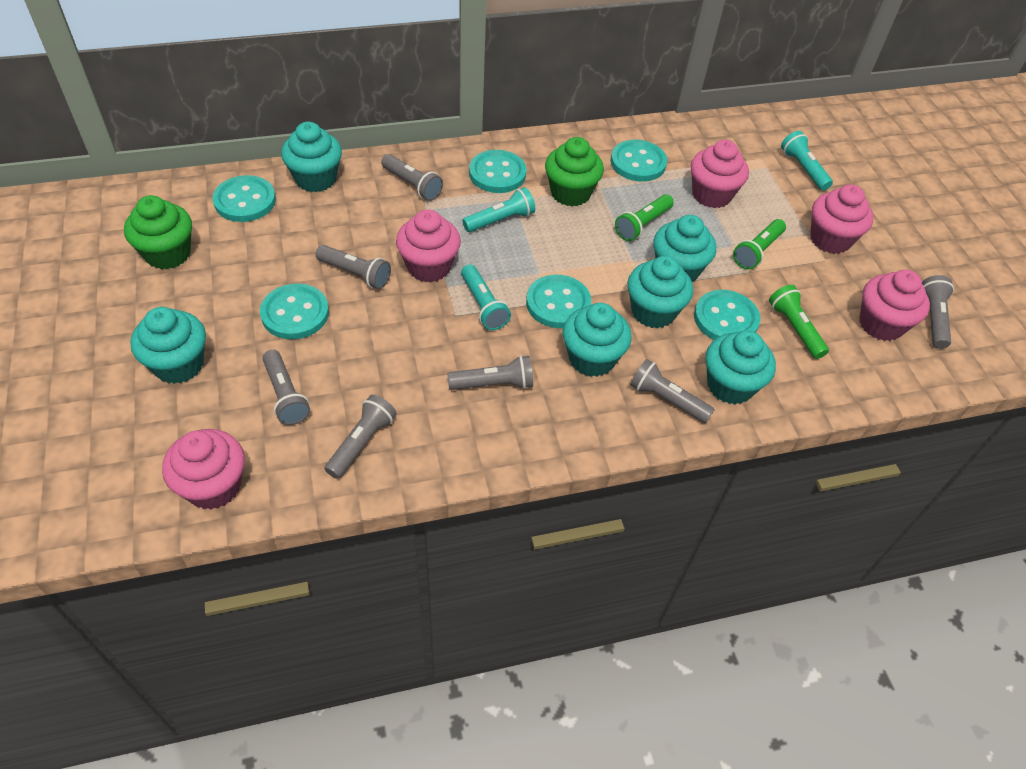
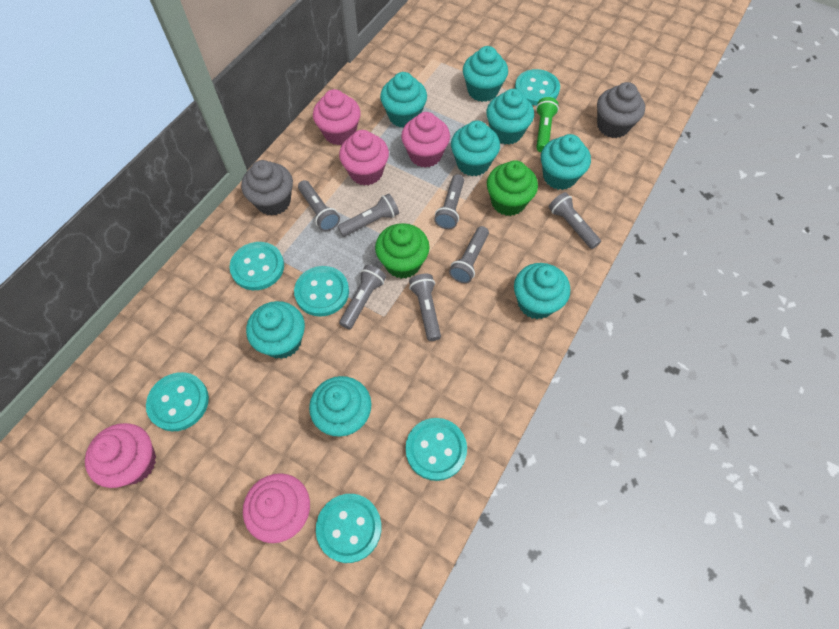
green flashlight: 3 -> 1
grey cupcake: 0 -> 2
turquoise cupcake: 6 -> 8
turquoise flashlight: 3 -> 0

